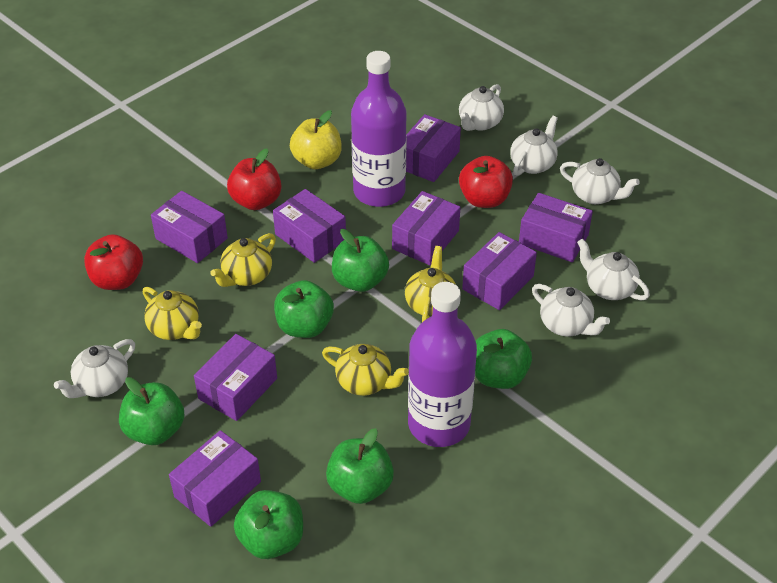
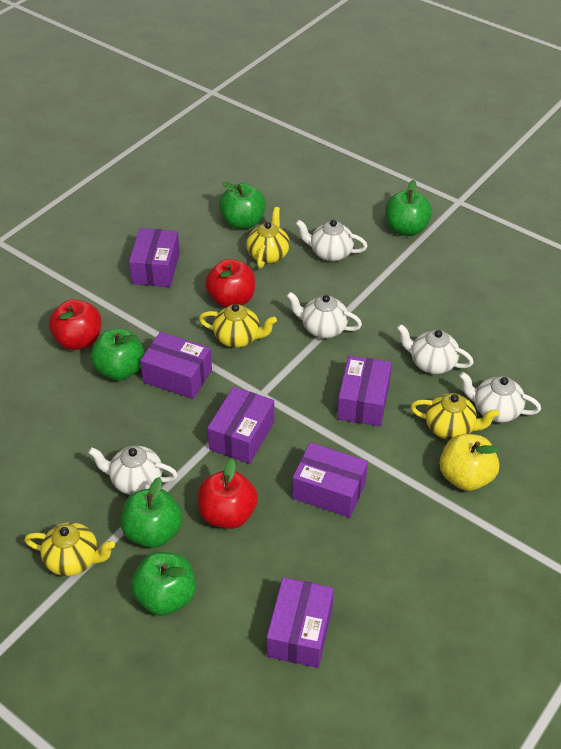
green apple: 6 -> 5
purple bottle: 2 -> 0
purple box: 8 -> 6
white teapot: 6 -> 5

